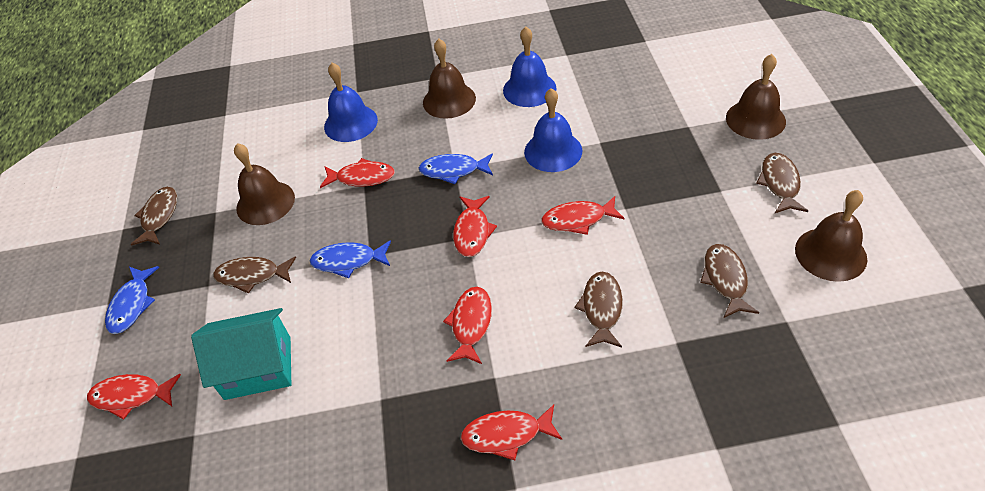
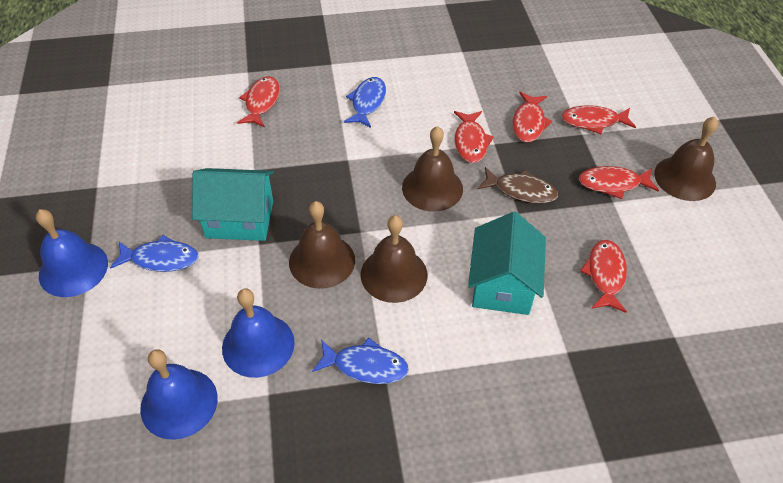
brown fish: 5 -> 1
turquoise house: 1 -> 2

